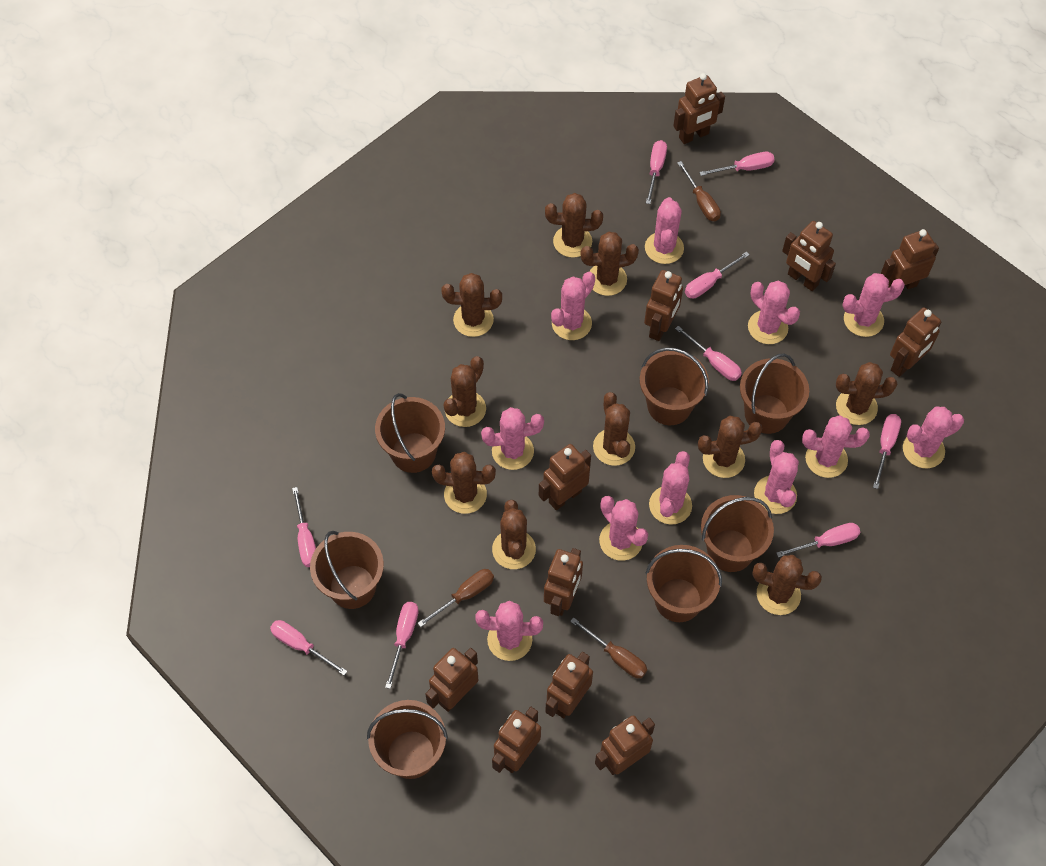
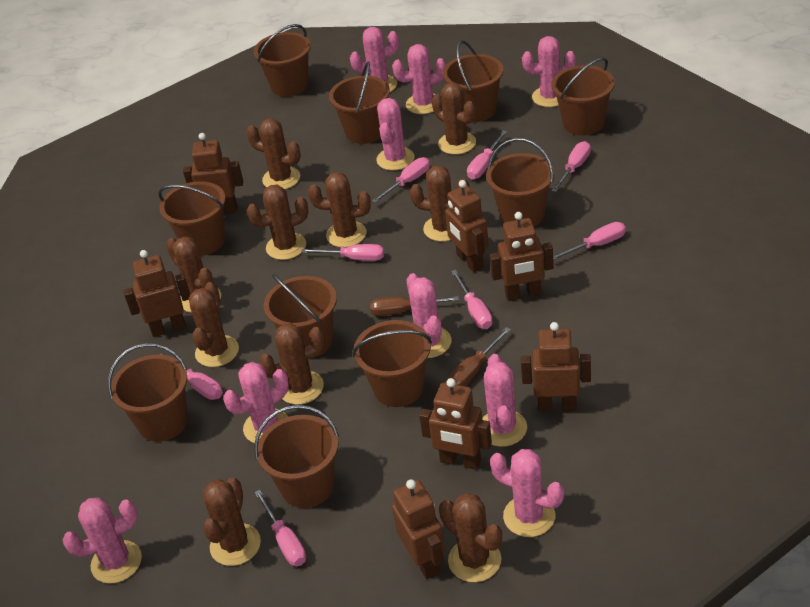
brown bucket: 7 -> 10
brown robot: 11 -> 7
brown screwdriver: 3 -> 2
pink cactus: 11 -> 9
pink screwdriver: 9 -> 8

